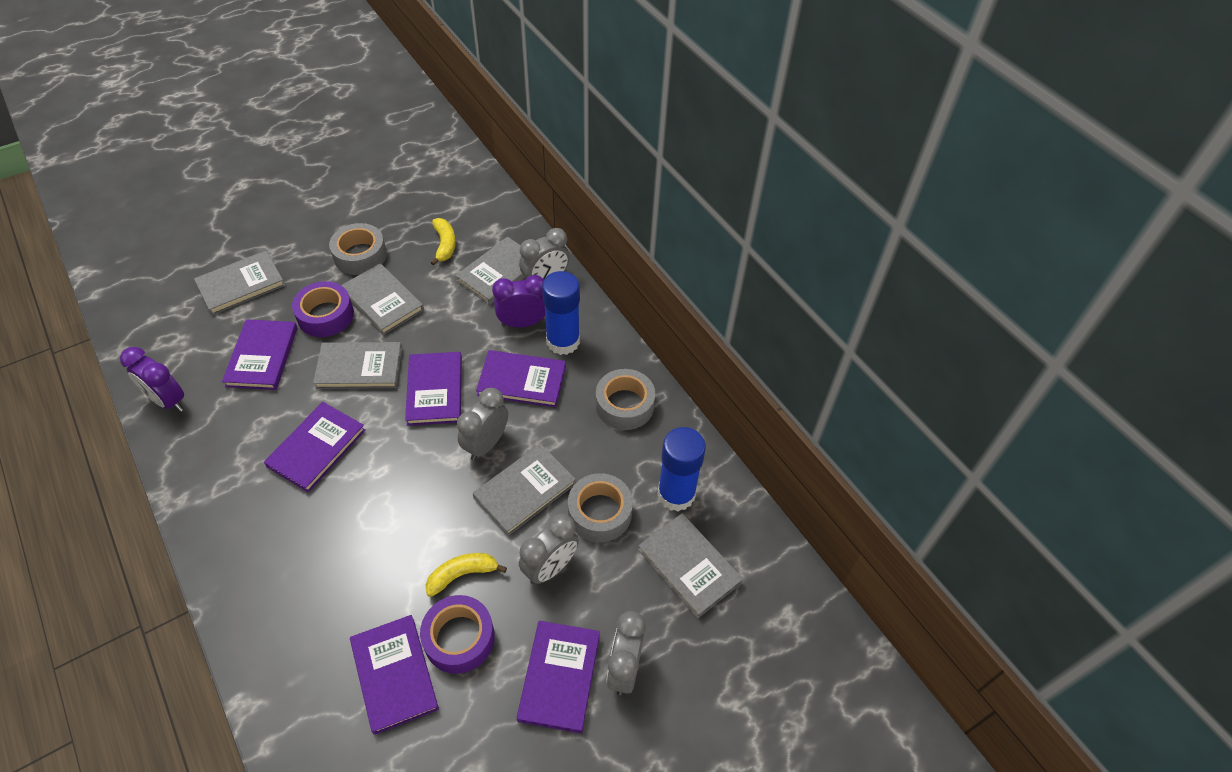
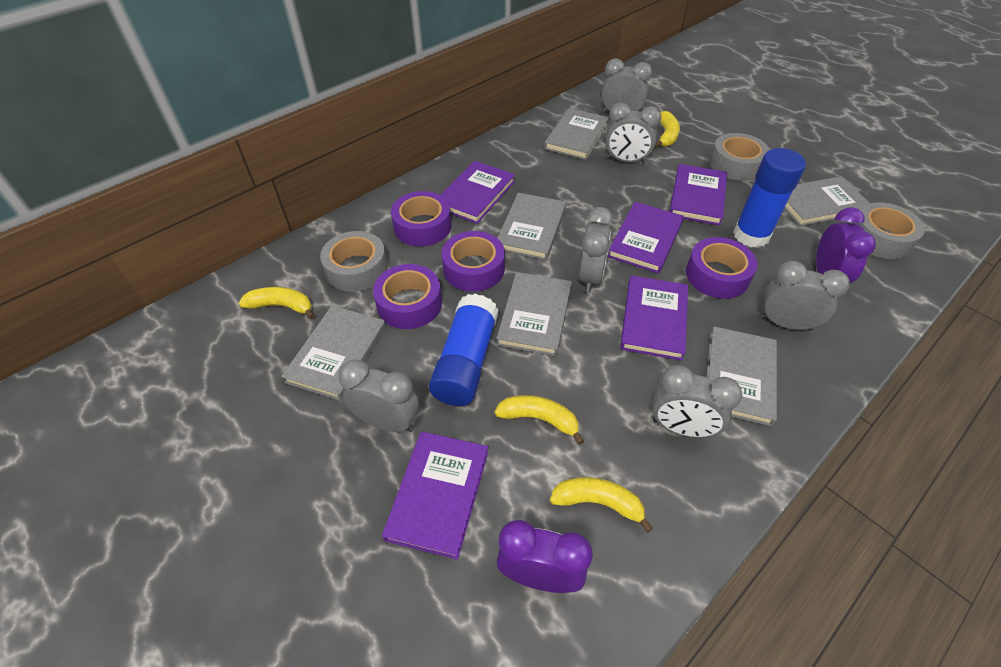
grey clock: 4 -> 6
purple book: 6 -> 5
purple tape: 2 -> 4
yellow banana: 2 -> 4

